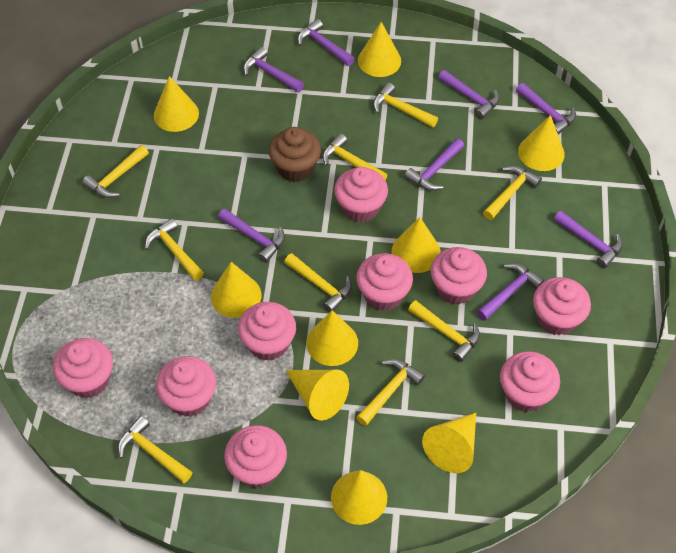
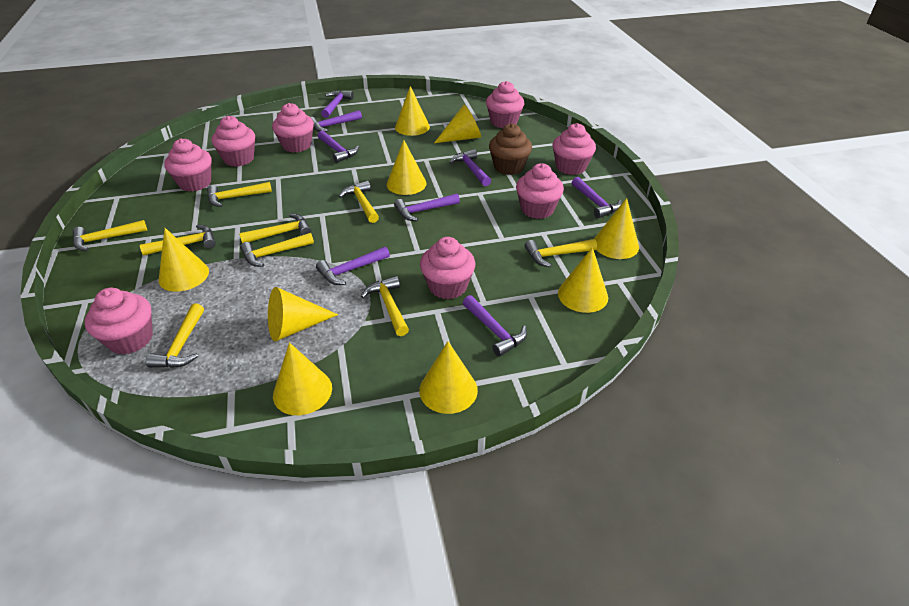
pink cupcake: 9 -> 8

